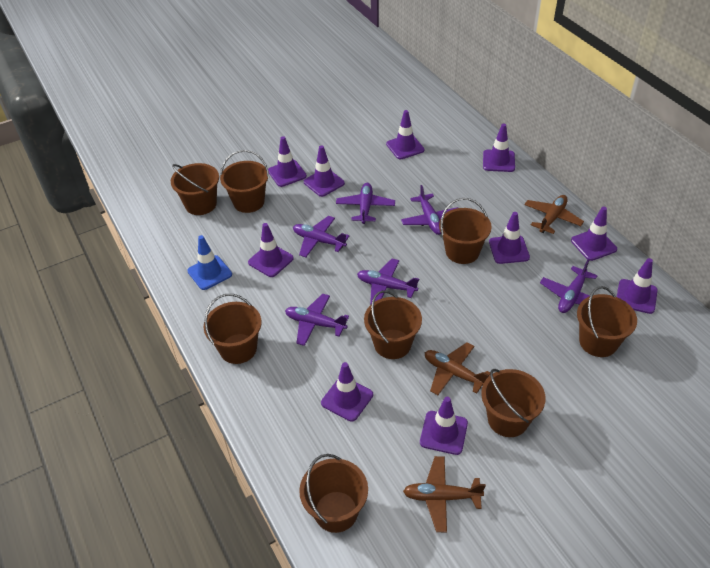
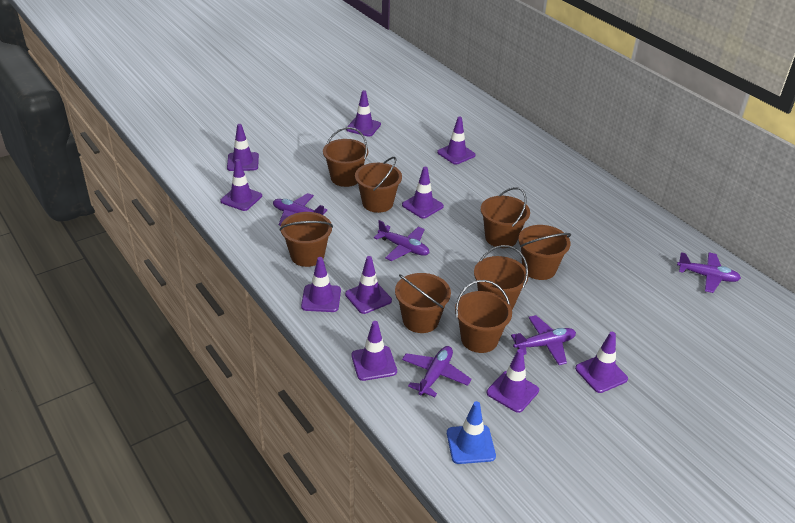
brown plane: 3 -> 0
purple plane: 6 -> 5

